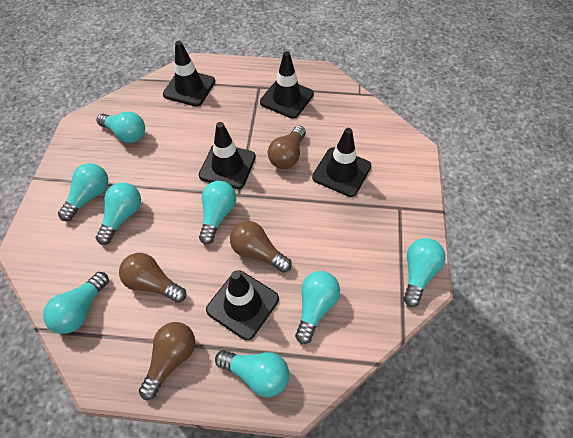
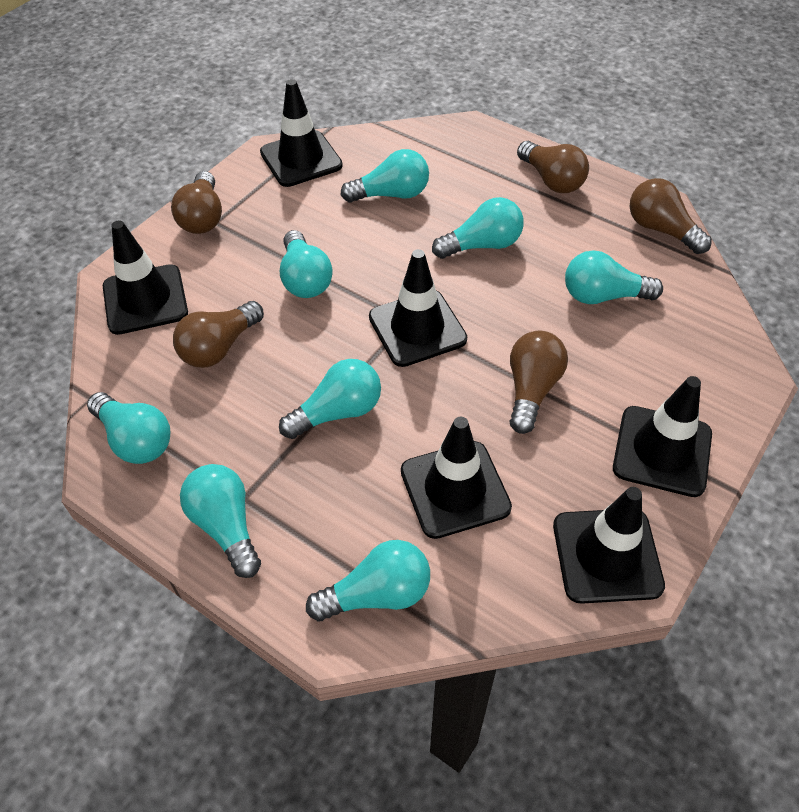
black traffic cone: 5 -> 6
brown light bulb: 4 -> 5

